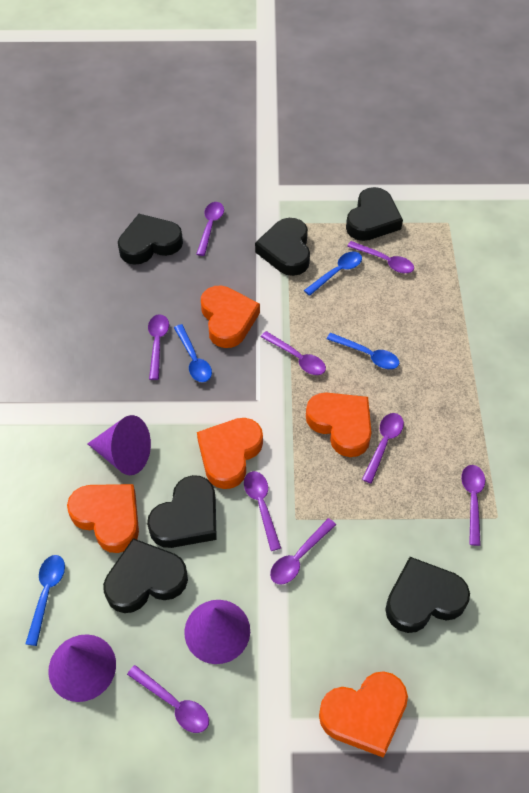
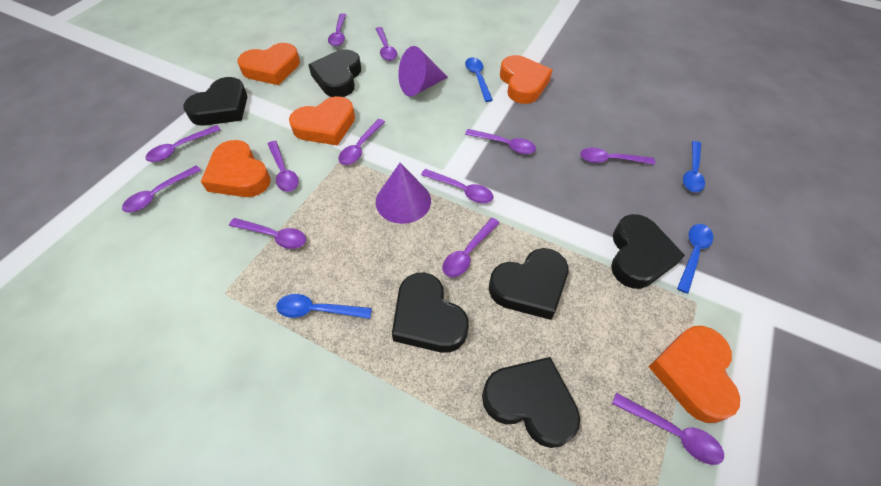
purple cone: 3 -> 2
purple spoon: 9 -> 12

